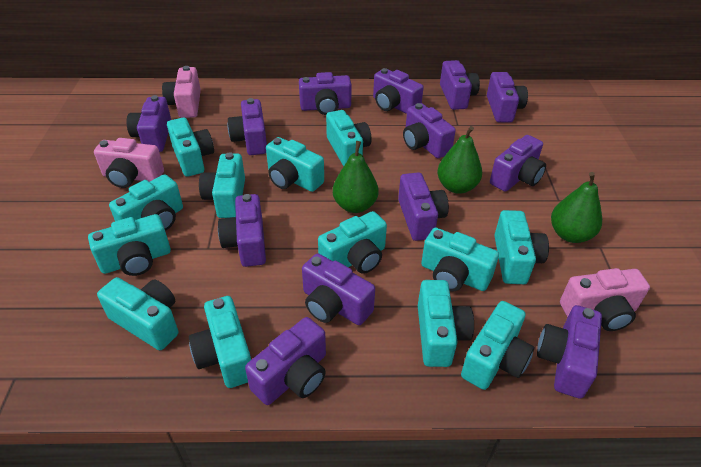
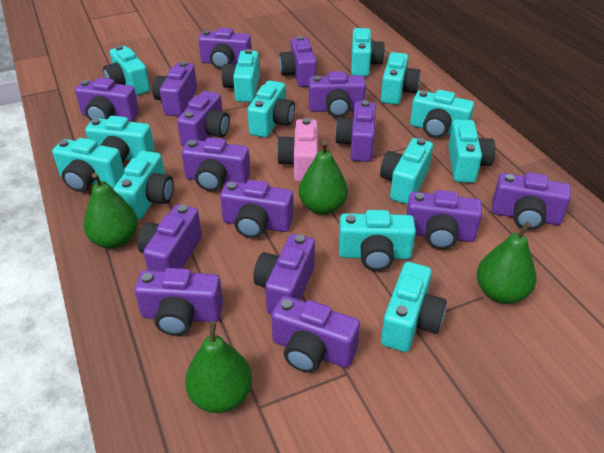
green pear: 3 -> 4
pink camera: 3 -> 1
purple camera: 13 -> 15

